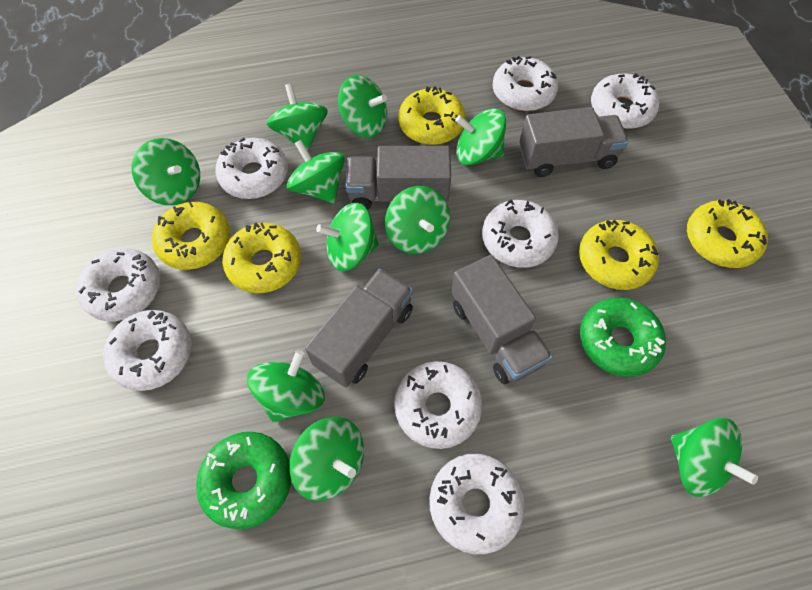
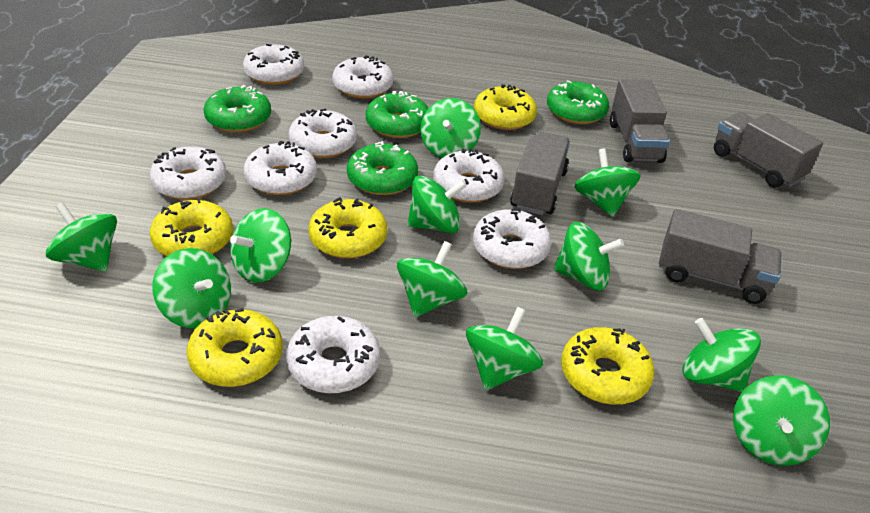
green donut: 2 -> 4
green spinning top: 10 -> 11

